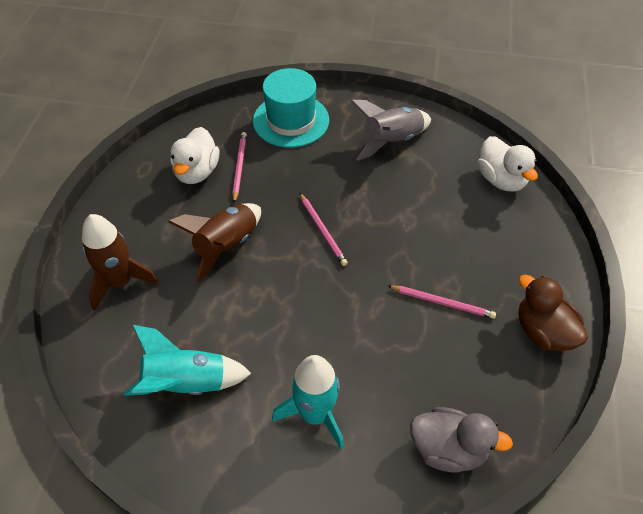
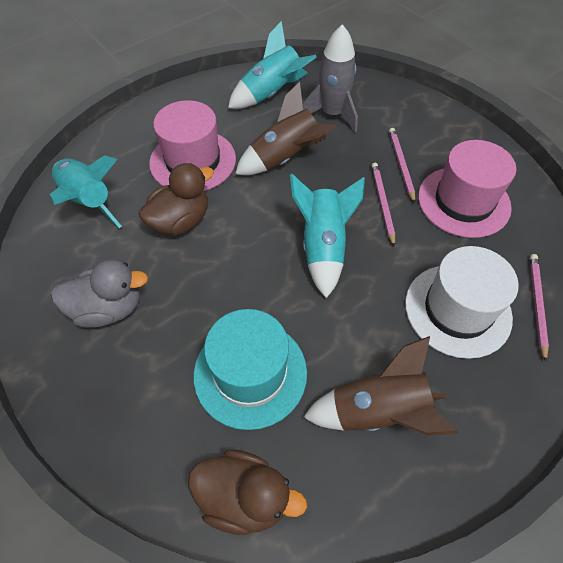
brown duck: 1 -> 2
pink hat: 0 -> 2
turquoise rocket: 2 -> 3
white duck: 2 -> 0
white hat: 0 -> 1

